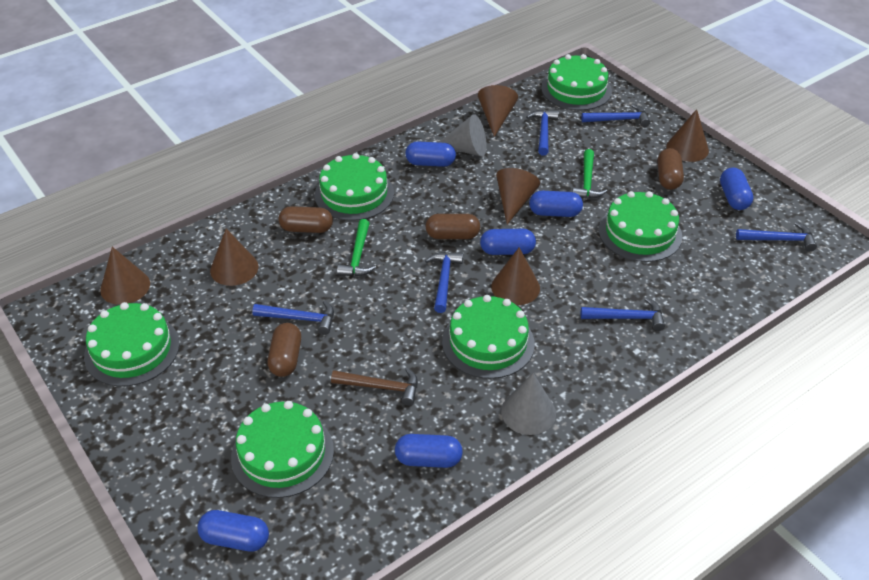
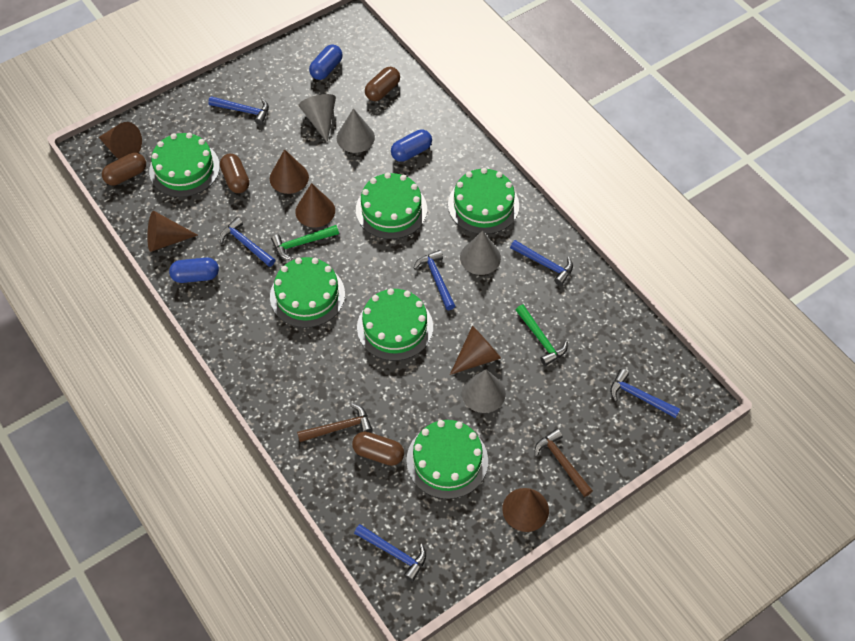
blue capsule: 6 -> 3
brown hammer: 1 -> 2
grey cone: 2 -> 4

